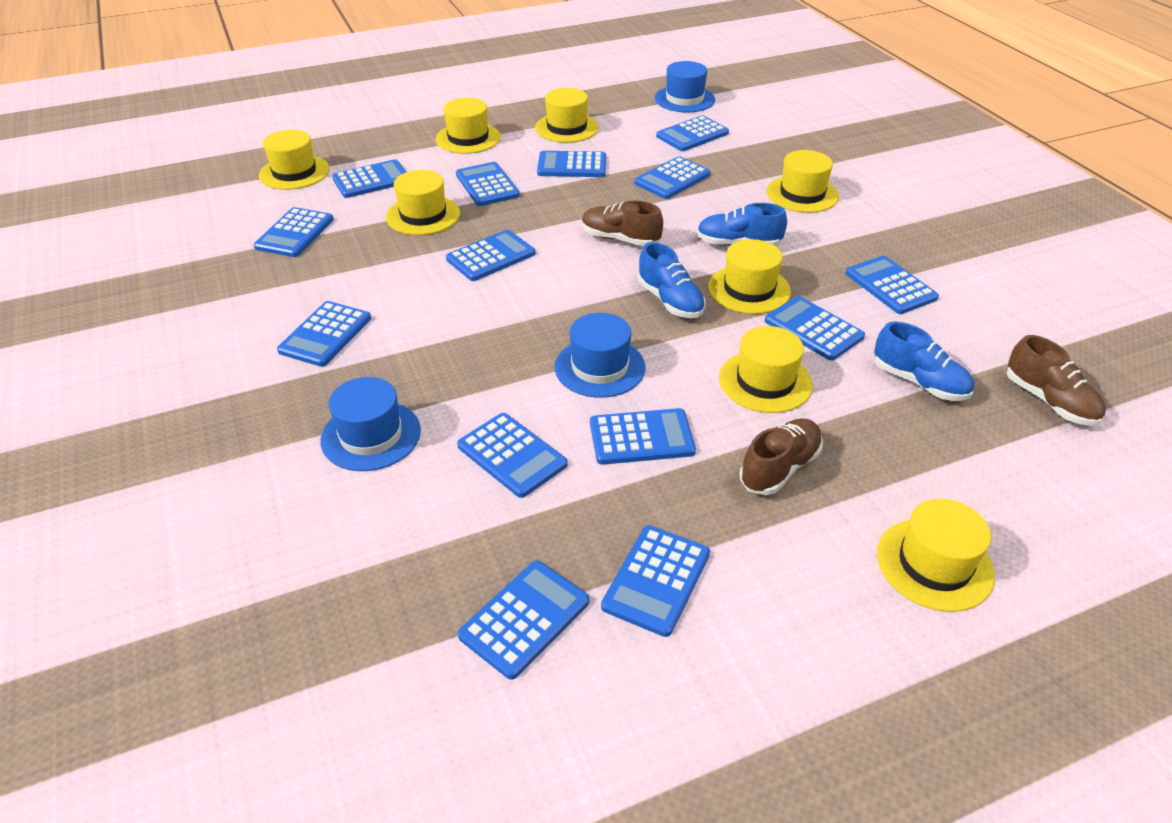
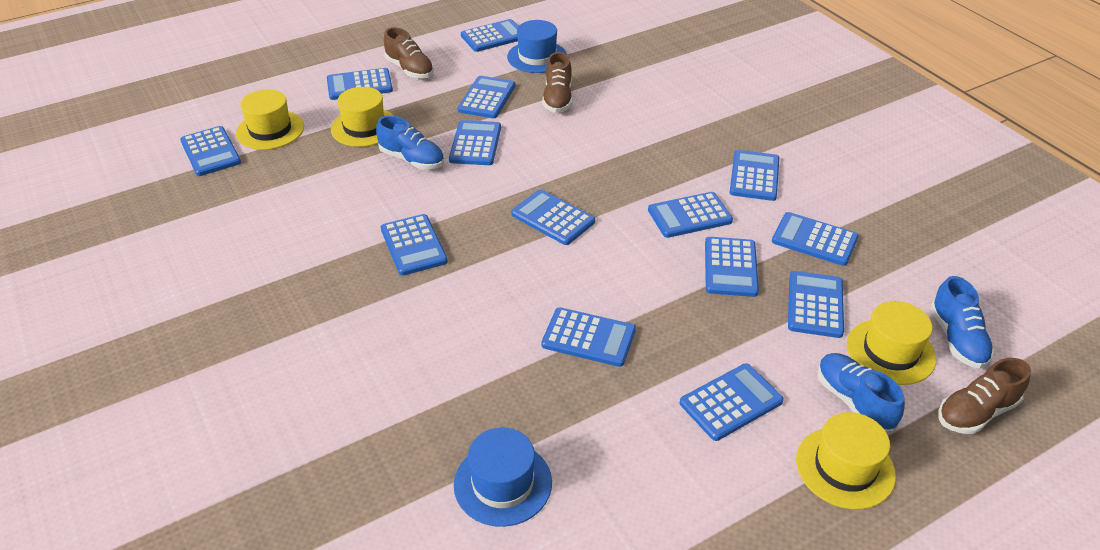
blue hat: 3 -> 2
yellow hat: 8 -> 4

